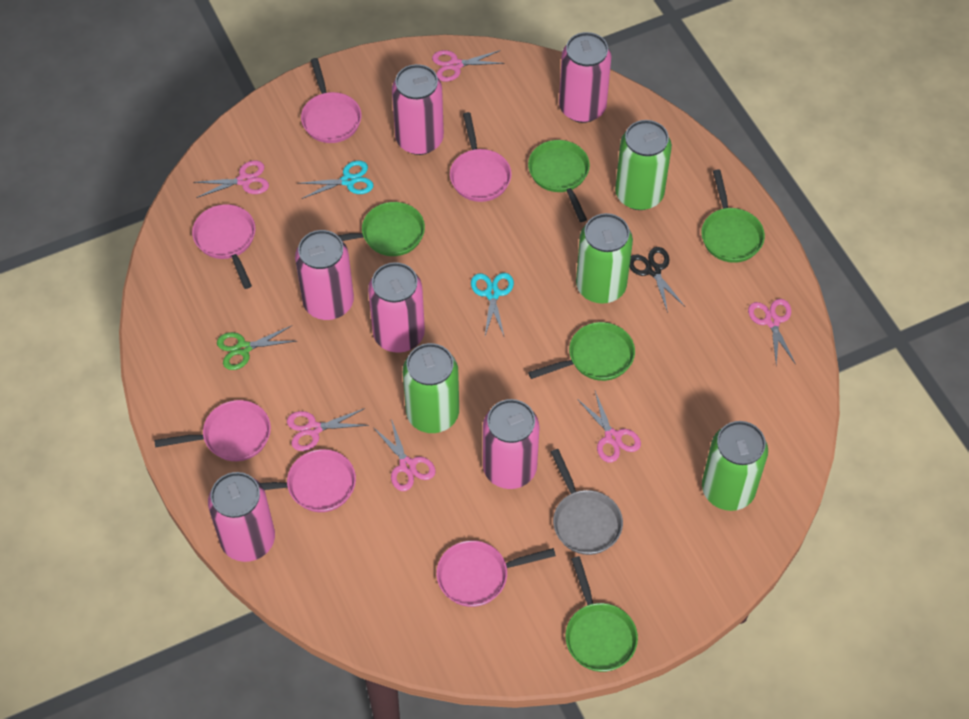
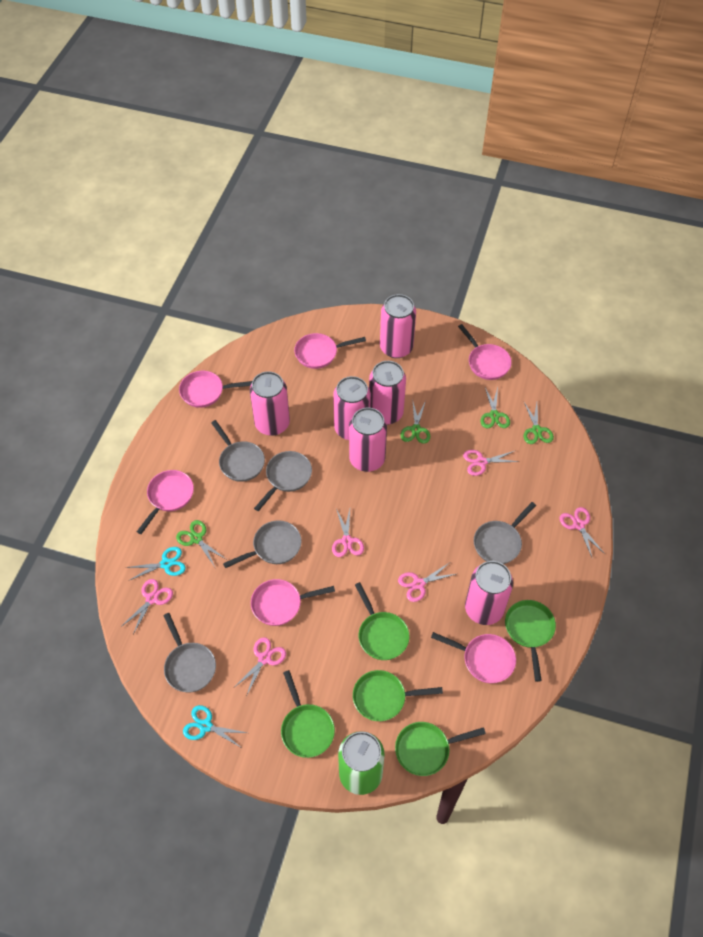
black scissors: 1 -> 0
green can: 4 -> 1
green scissors: 1 -> 4
grey pan: 1 -> 5

